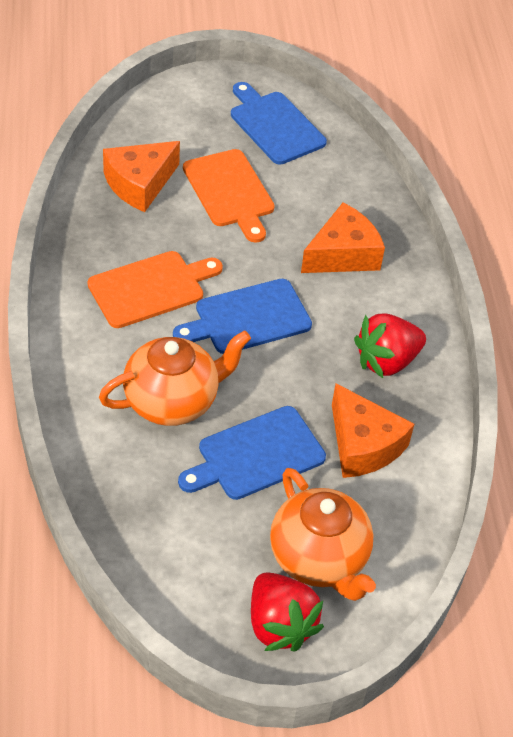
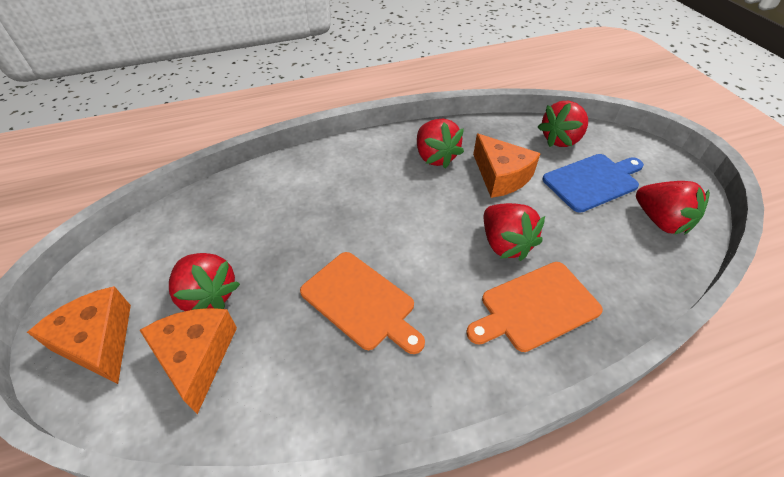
blue cutting board: 3 -> 1
orange teapot: 2 -> 0
red strawberry: 2 -> 5

